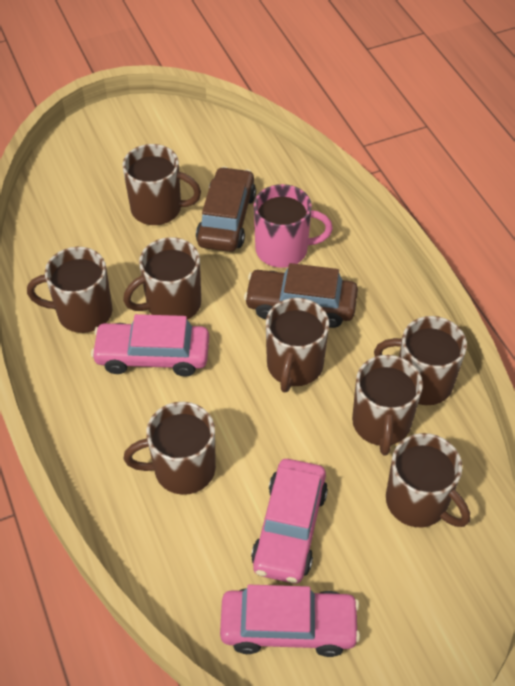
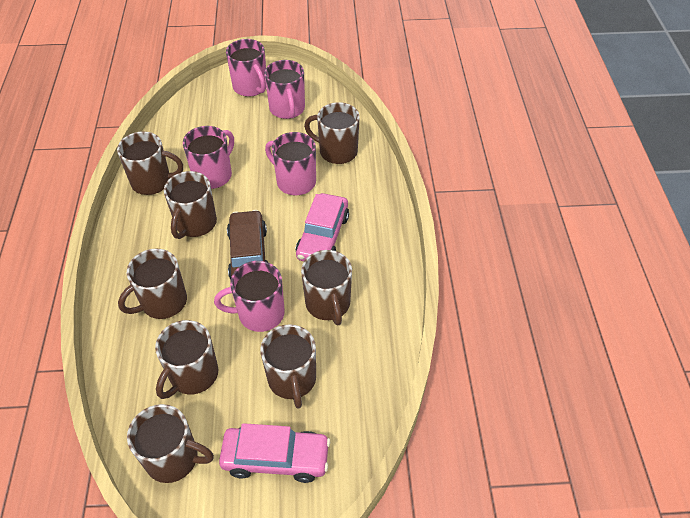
brown car: 2 -> 1
pink car: 3 -> 2
pink mug: 1 -> 5

